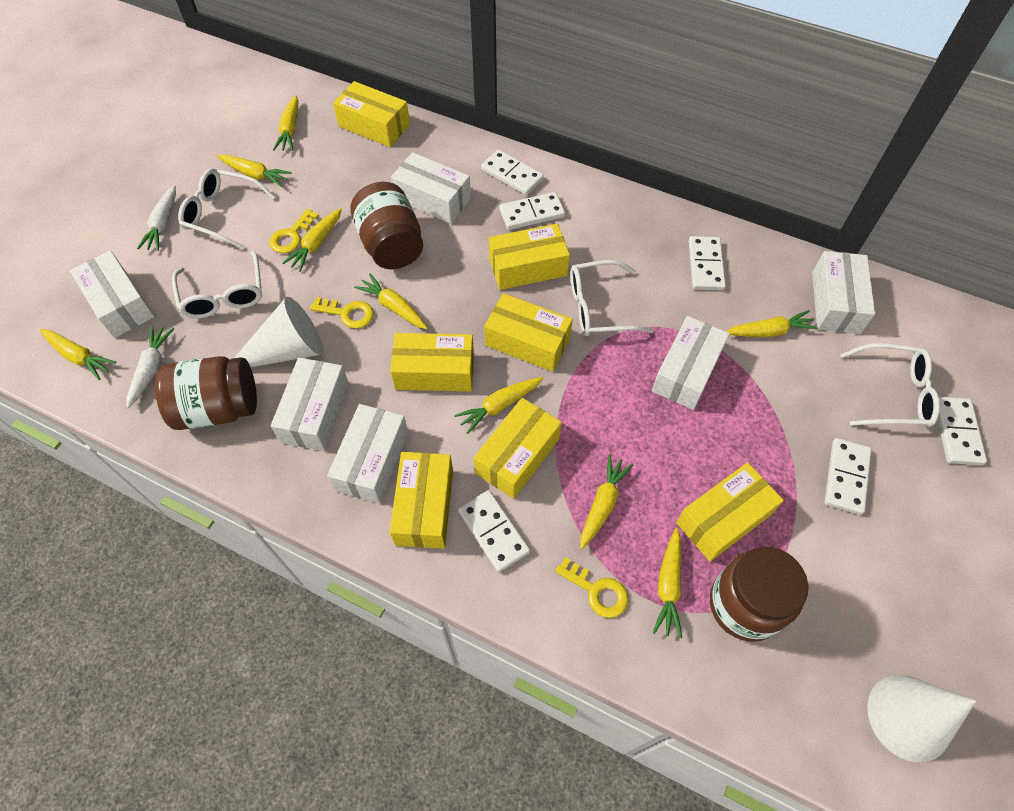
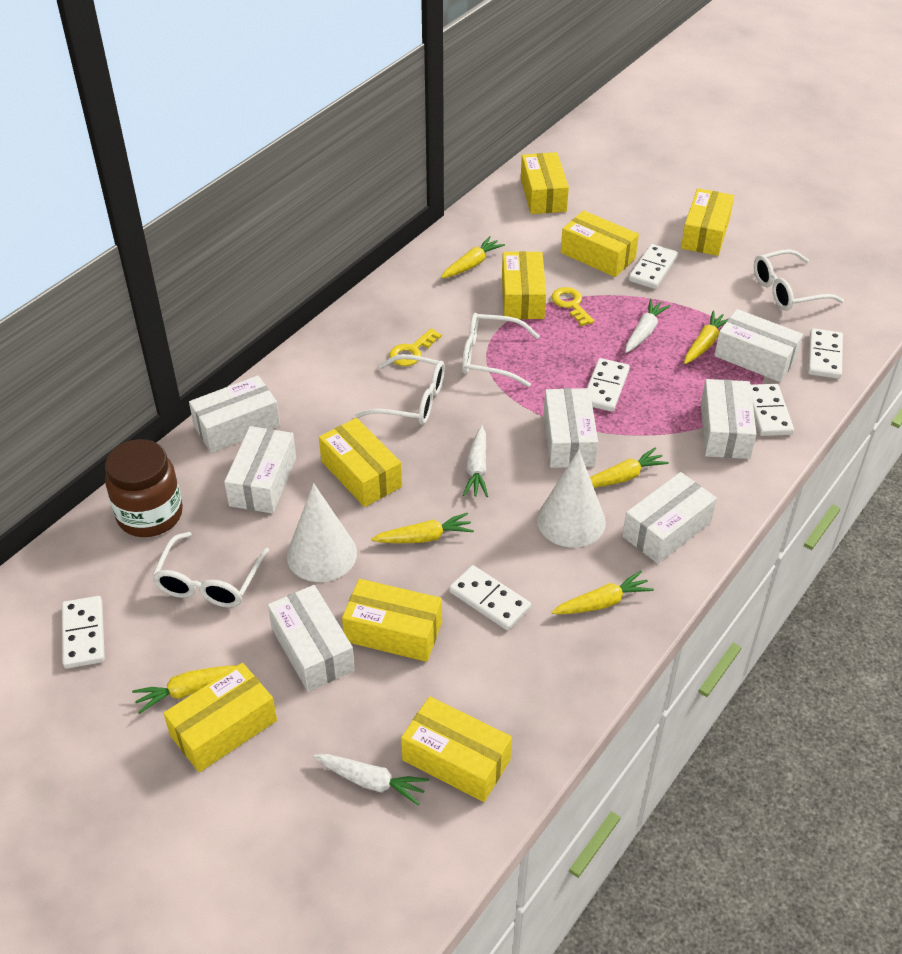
brown jar: 3 -> 1
white box: 6 -> 7
white carrot: 2 -> 3
yellow box: 7 -> 8
yellow carrot: 9 -> 6
yellow key: 3 -> 2

